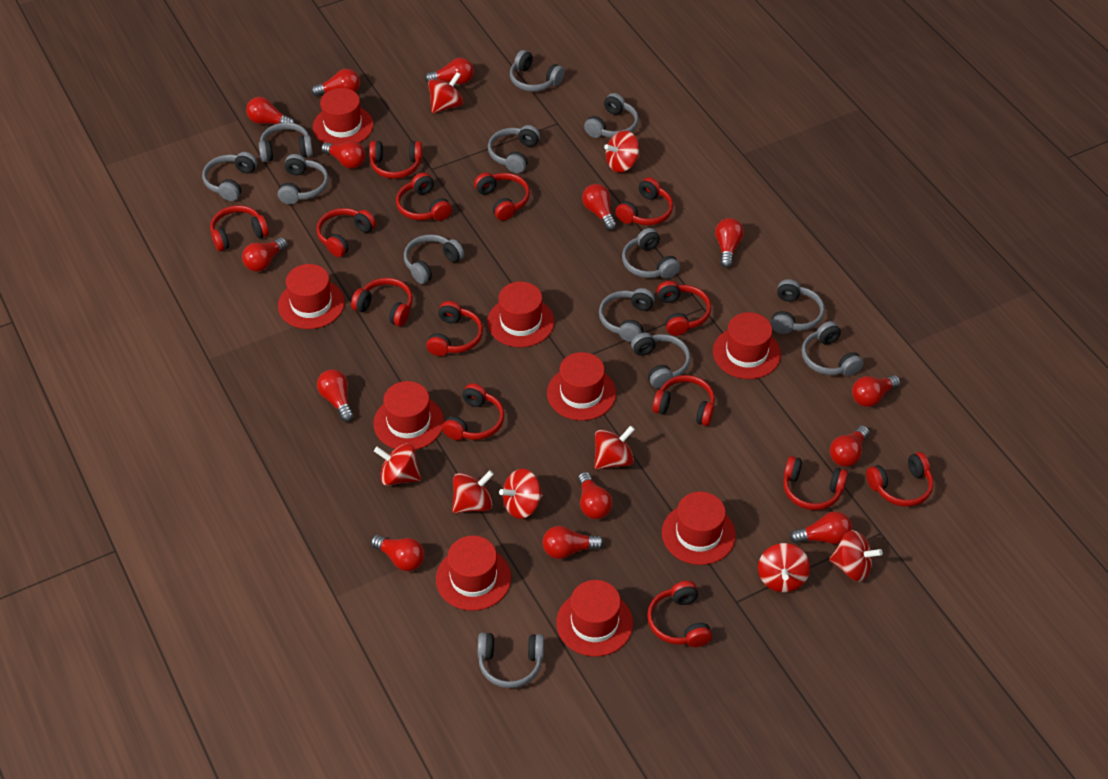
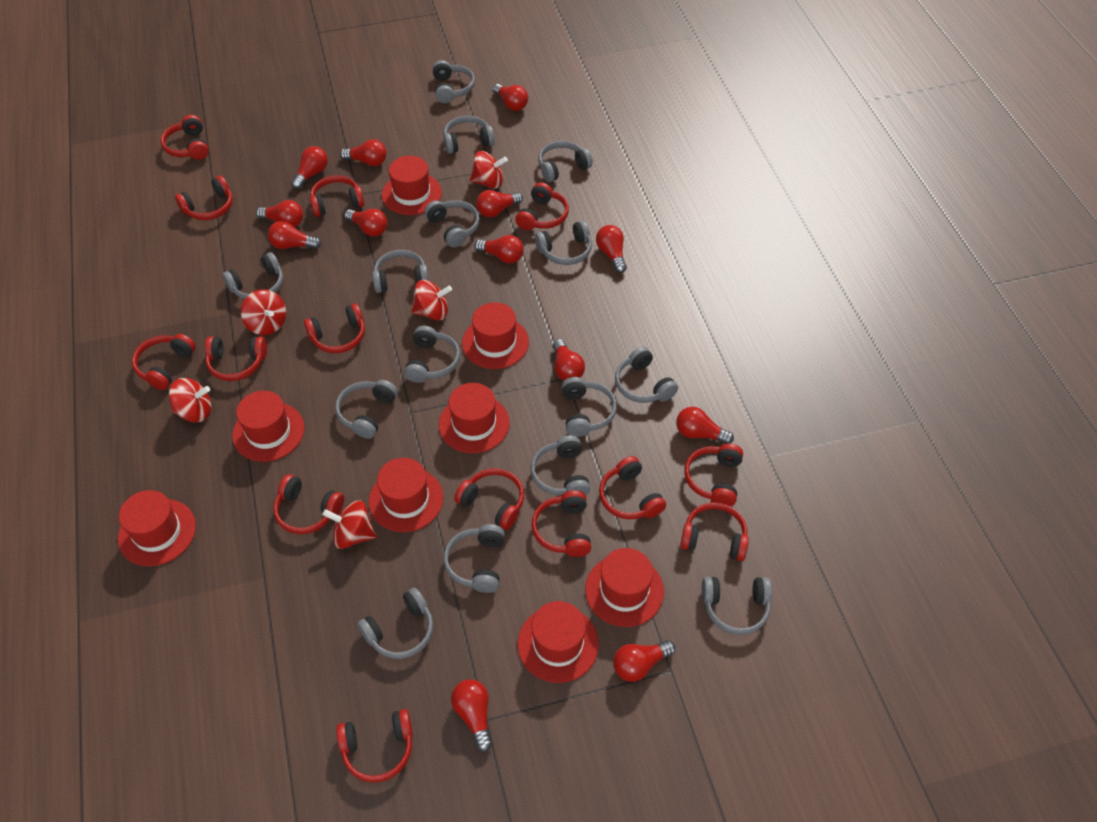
grey headphones: 13 -> 15
red hat: 9 -> 8
red light bulb: 14 -> 13
red spinning top: 8 -> 5

